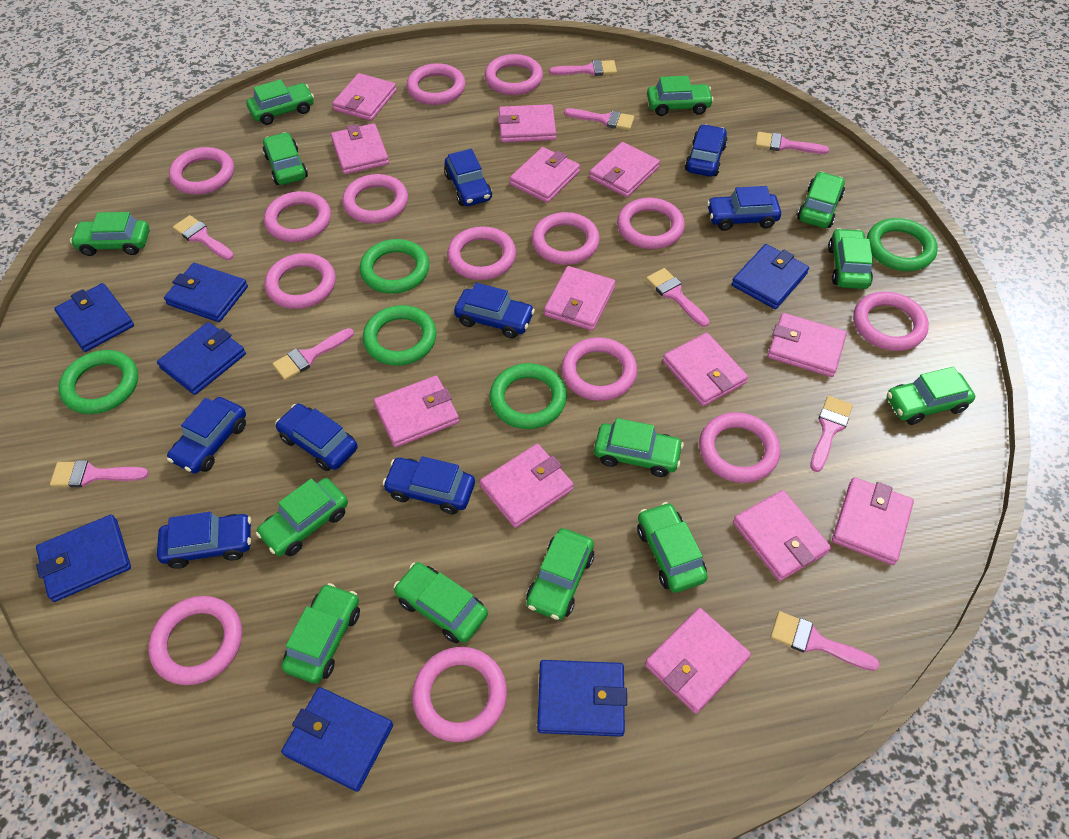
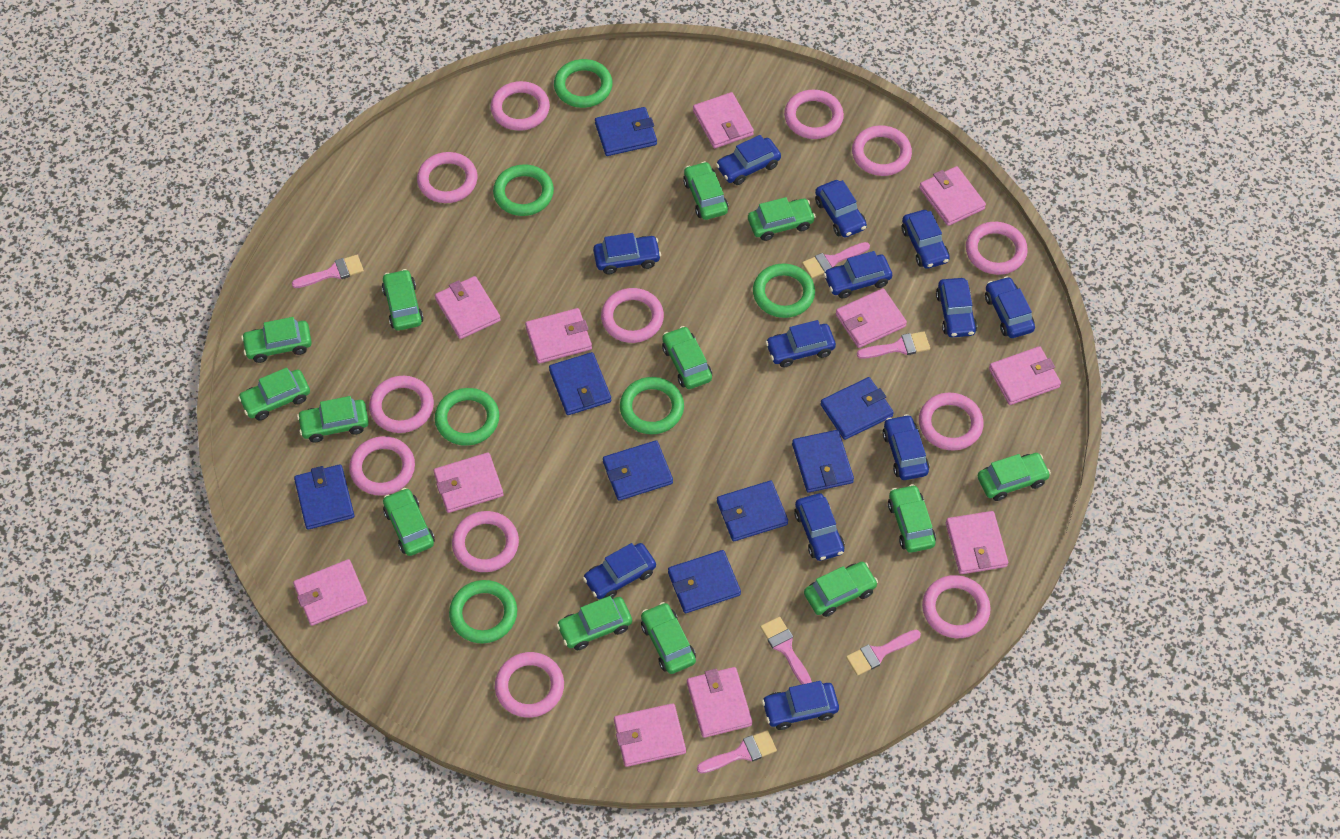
blue car: 8 -> 12
blue wallet: 7 -> 8
green ring: 5 -> 6
pink brush: 9 -> 6
pink ring: 14 -> 12
pink wallet: 13 -> 11

